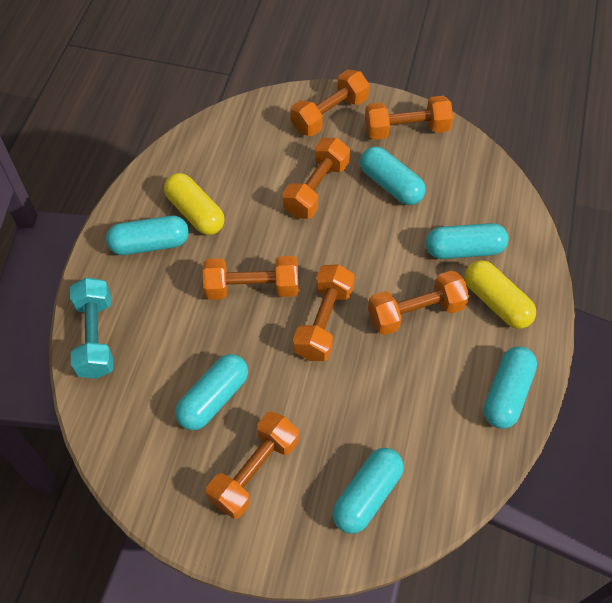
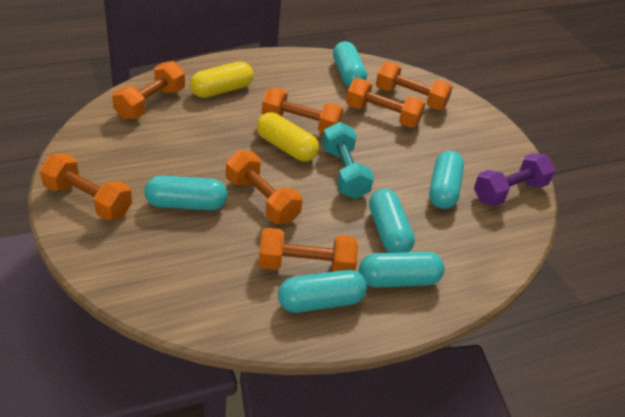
purple dumbbell: 0 -> 1

